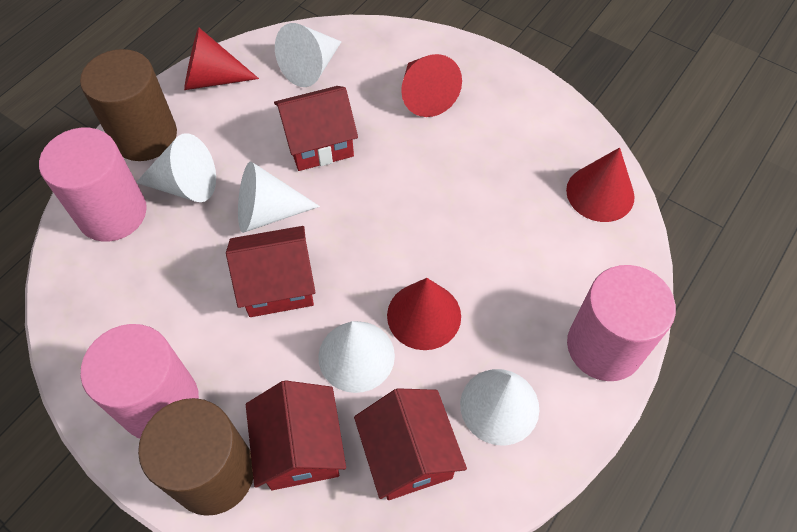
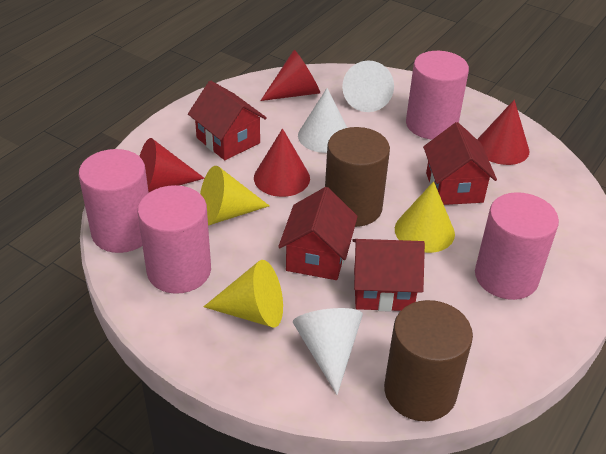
pink cylinder: 3 -> 4
white cone: 5 -> 3
yellow cone: 0 -> 3

